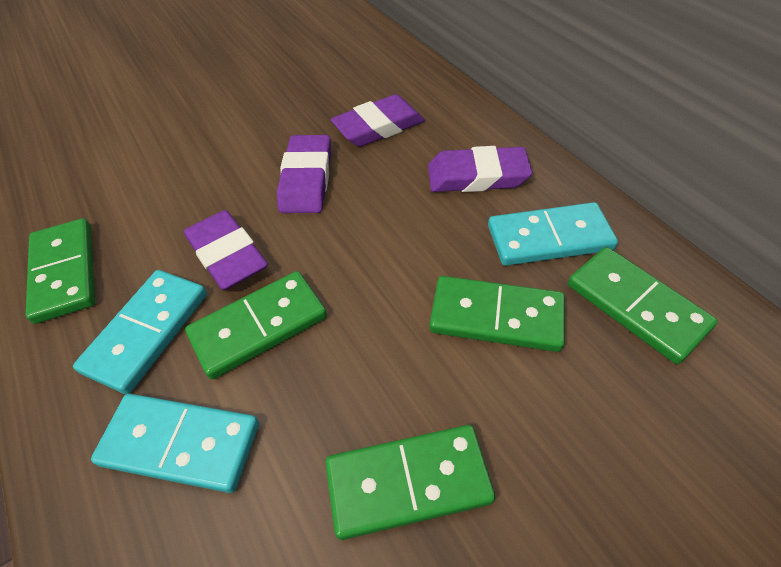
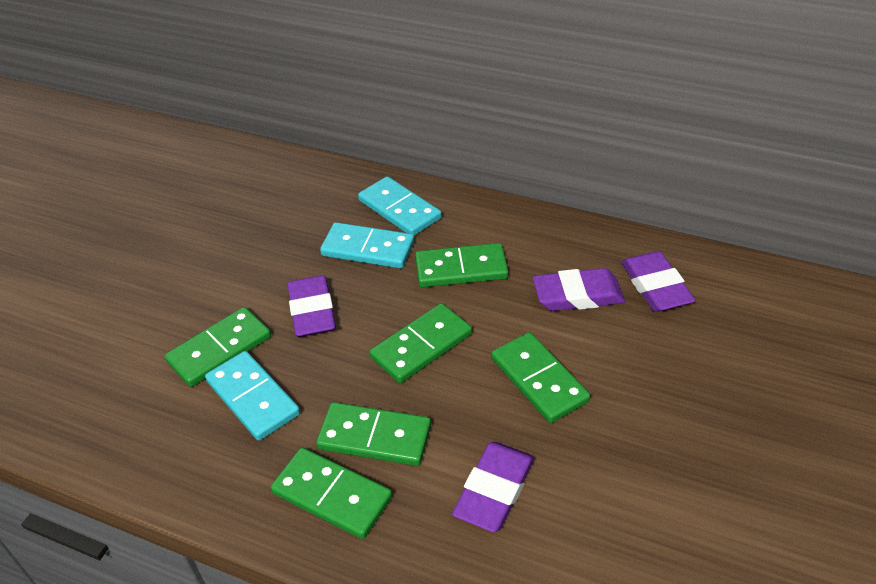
green domino: 5 -> 6

